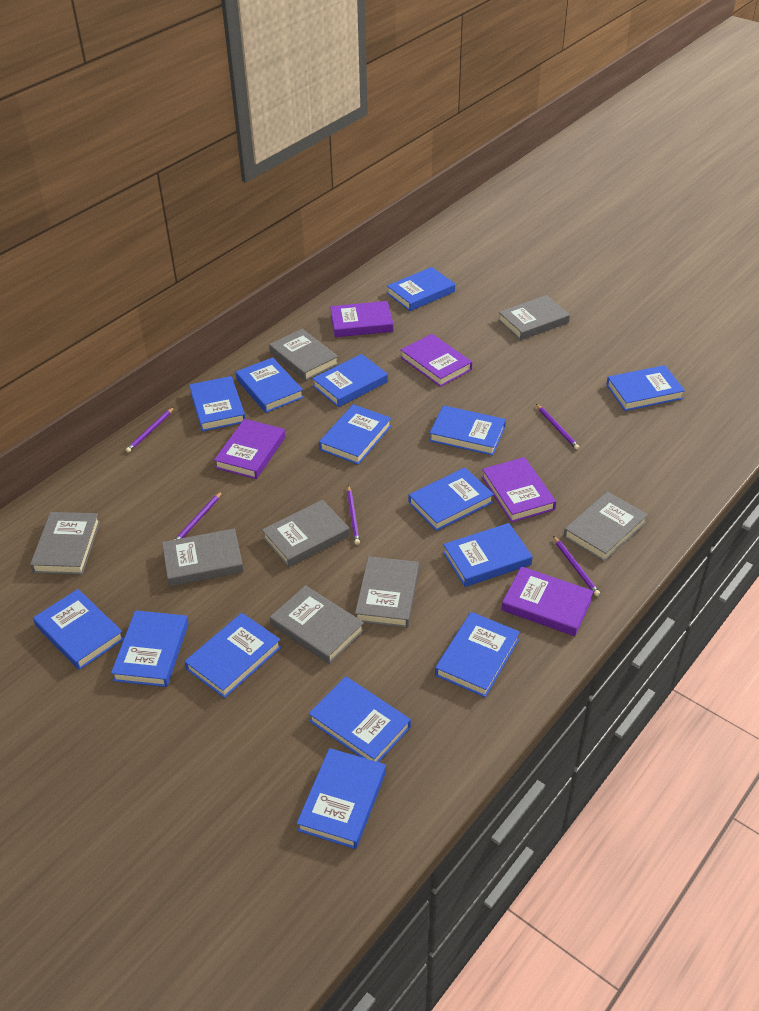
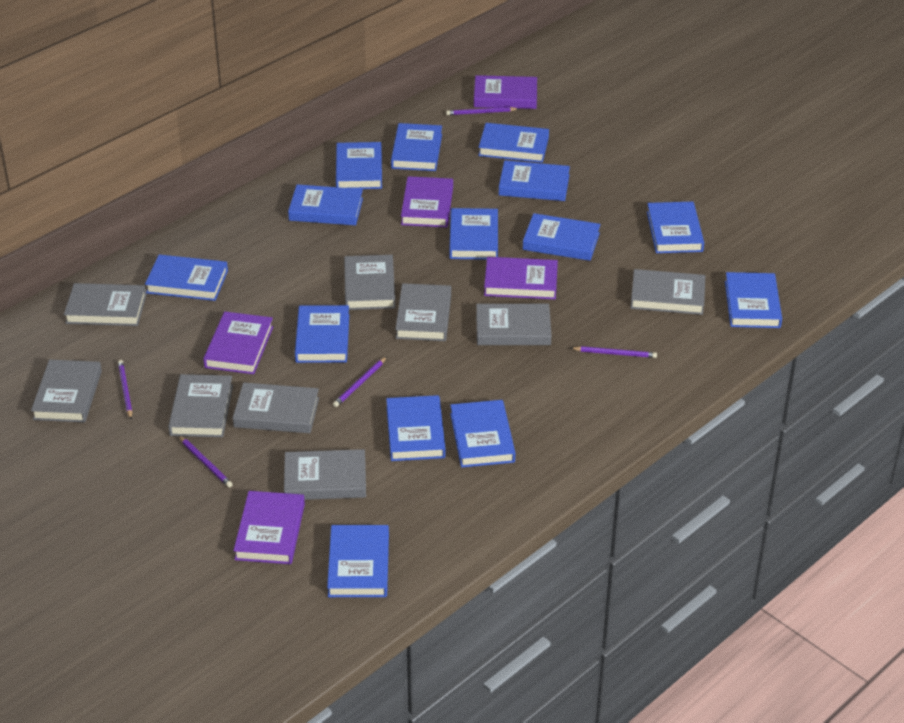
blue book: 15 -> 14
grey book: 8 -> 9

